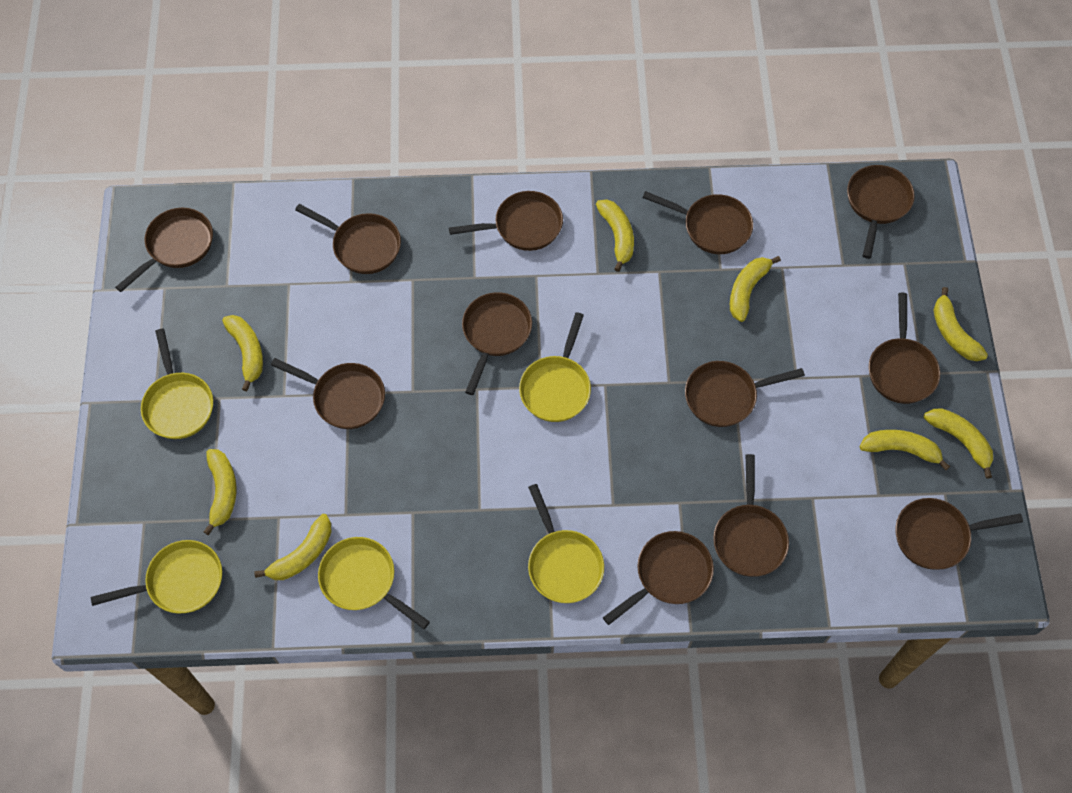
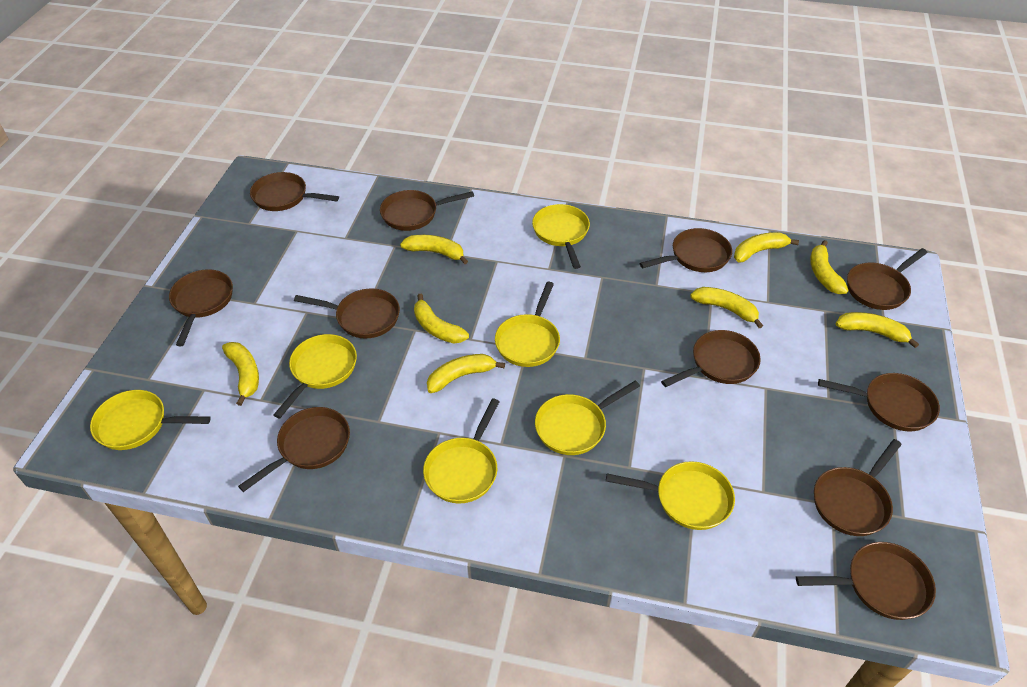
brown pan: 12 -> 11
yellow pan: 5 -> 7

